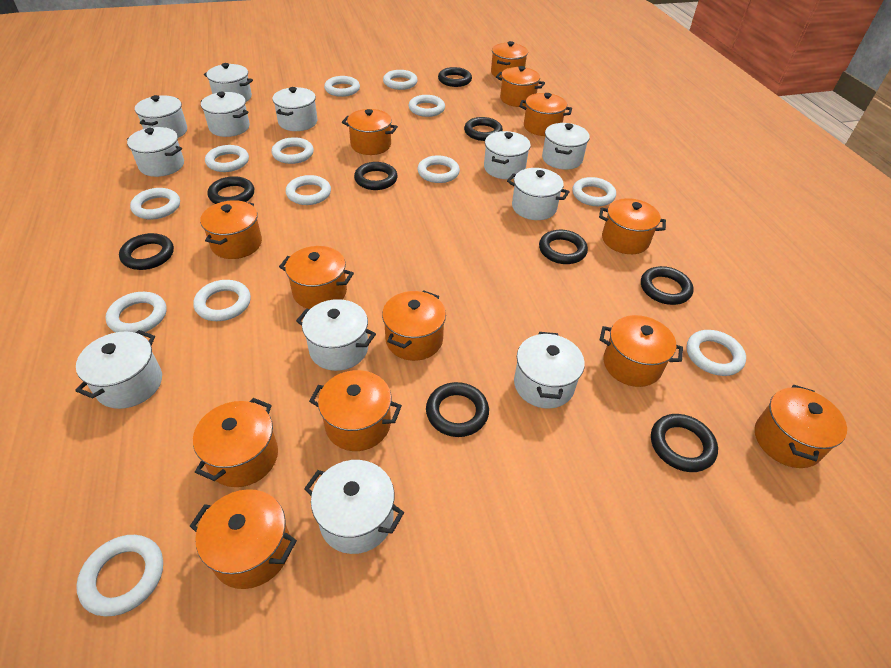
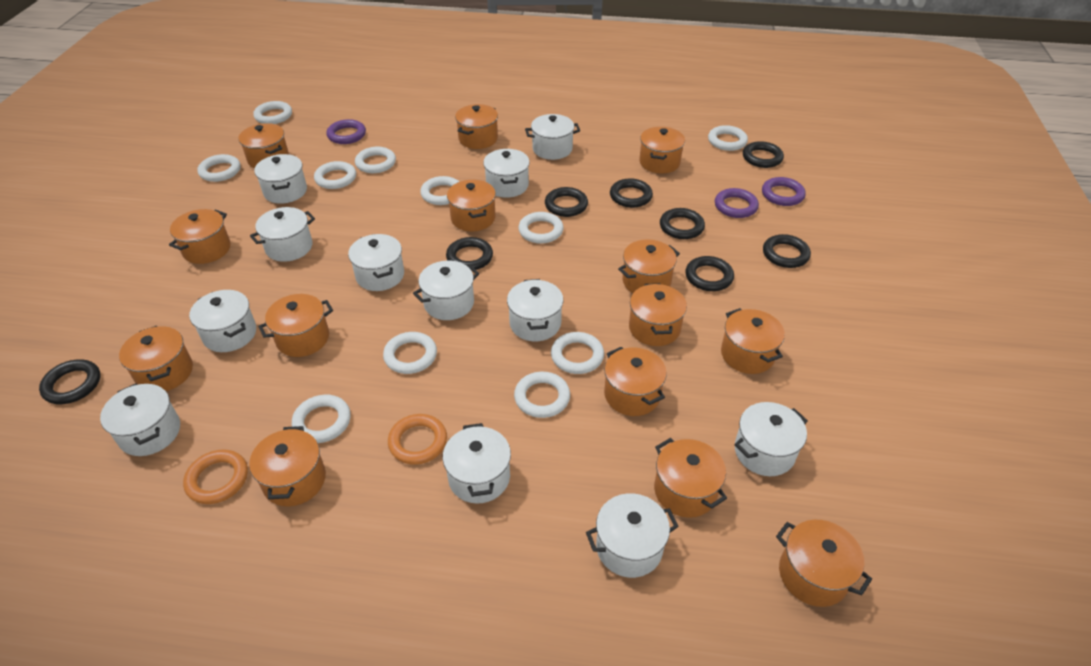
black ring: 9 -> 8
orange pot: 13 -> 14
orange ring: 0 -> 2
purple ring: 0 -> 3
white ring: 13 -> 11

